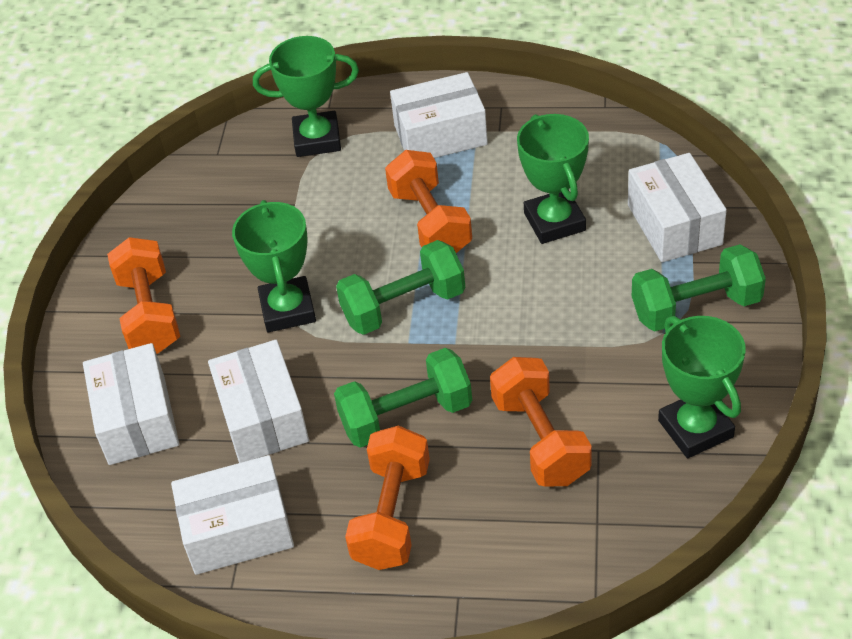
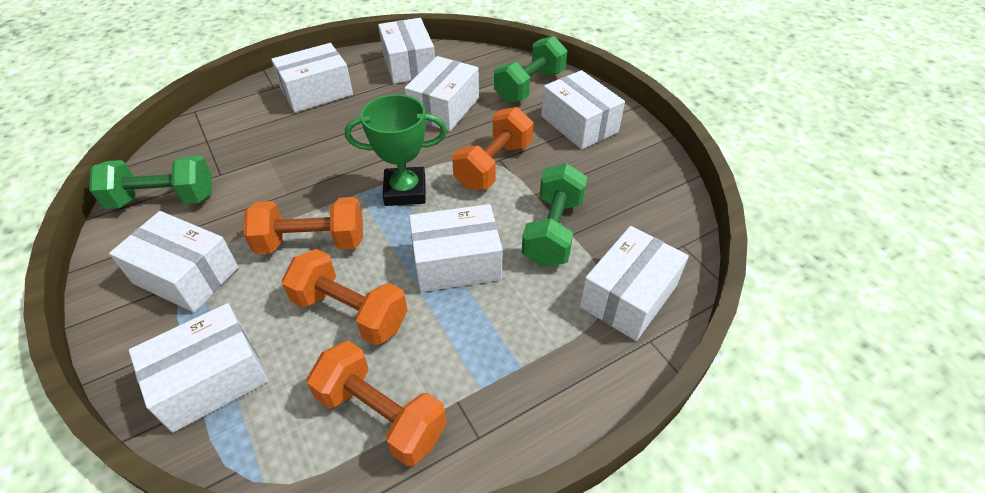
green trophy: 4 -> 1
white box: 5 -> 8

